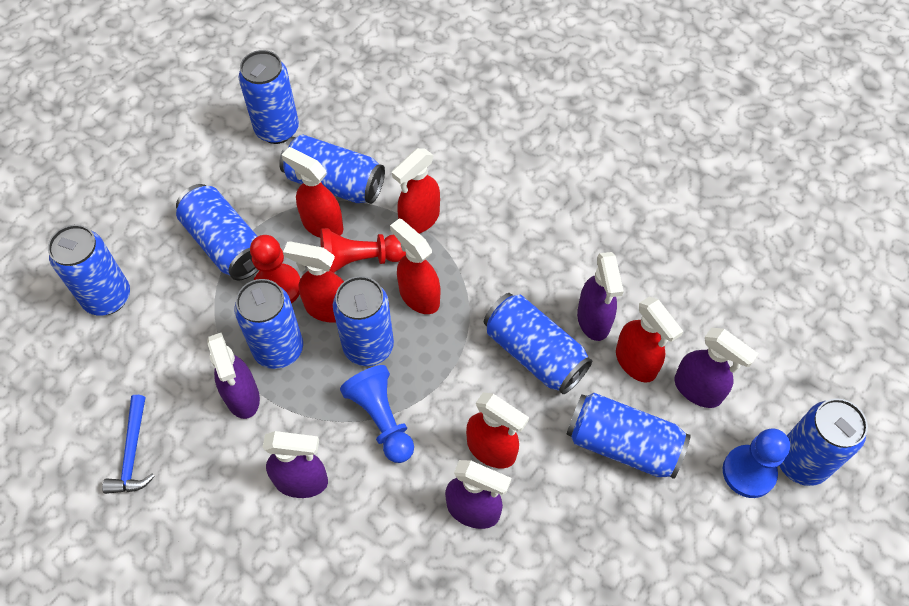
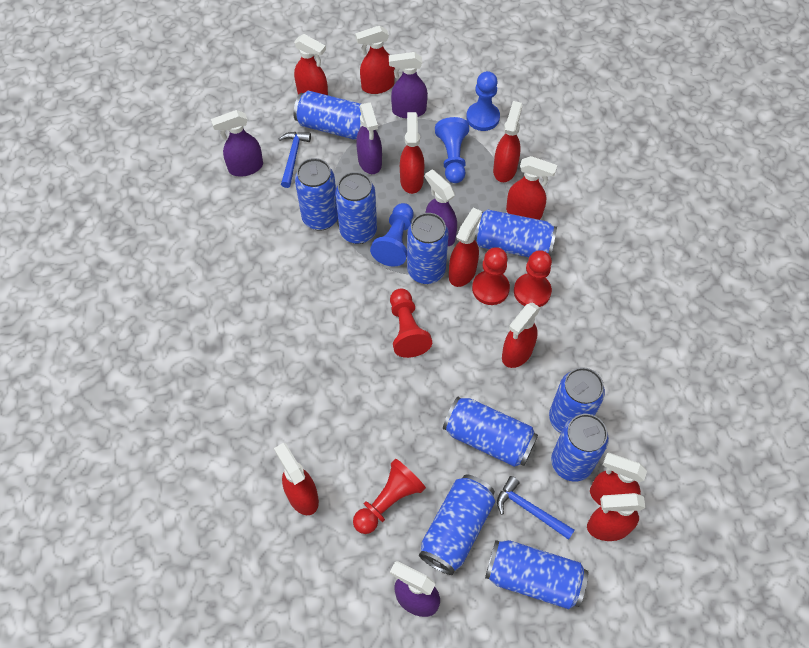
blue can: 9 -> 10
blue hammer: 1 -> 2
blue pawn: 2 -> 3
red pawn: 2 -> 4
red spray bottle: 6 -> 10

